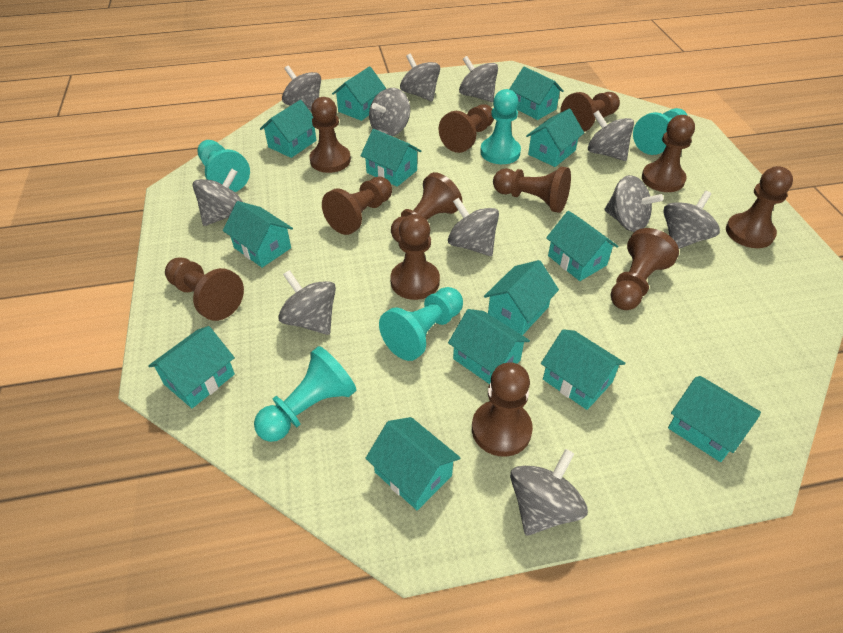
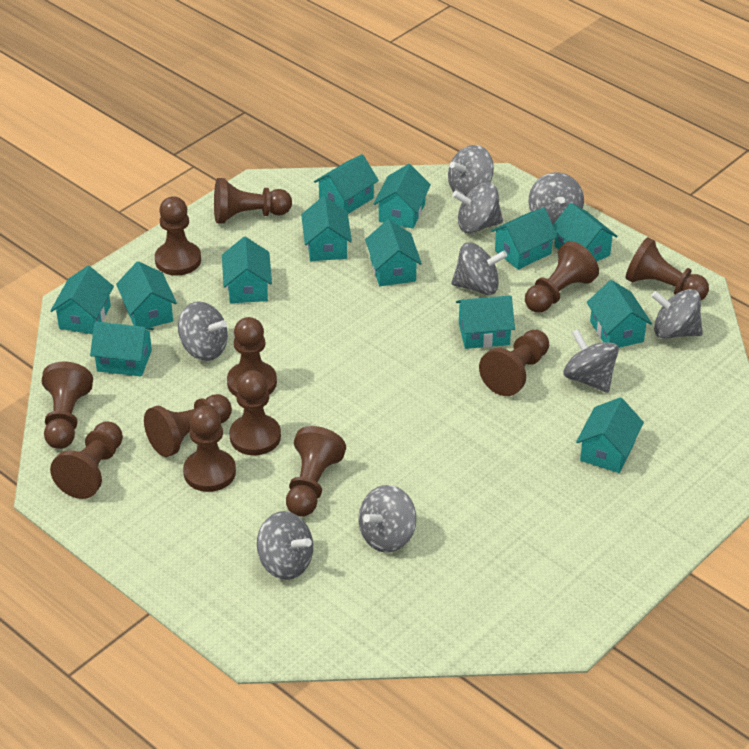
grey spinning top: 11 -> 9
turquoise pawn: 5 -> 0

